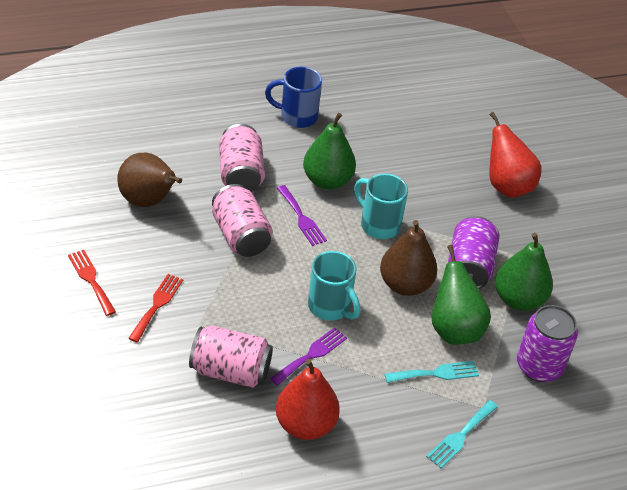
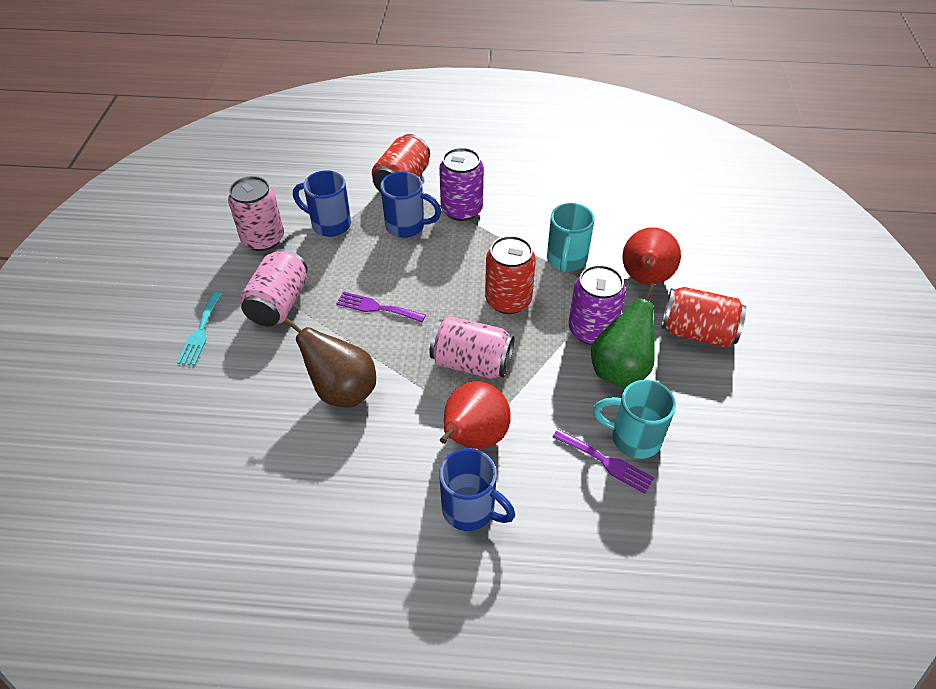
blue mug: 1 -> 3
brown pear: 2 -> 1
green pear: 3 -> 1
red can: 0 -> 3
red fork: 2 -> 0
turquoise fork: 2 -> 1

